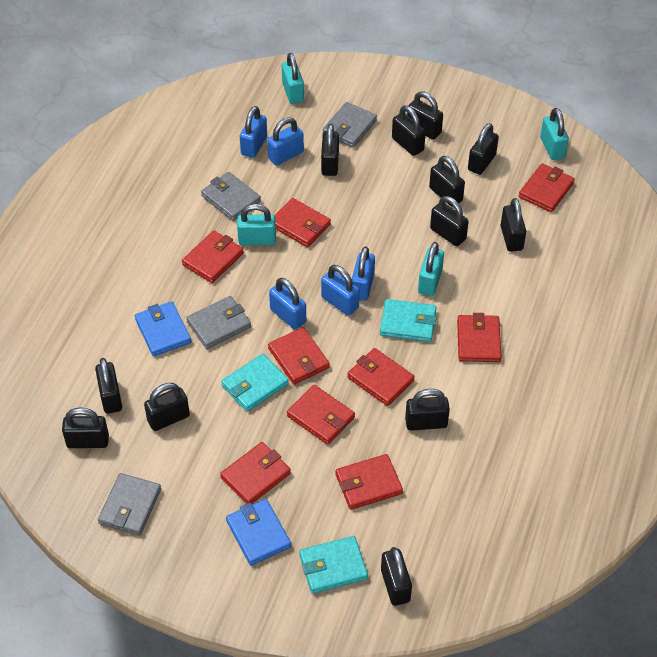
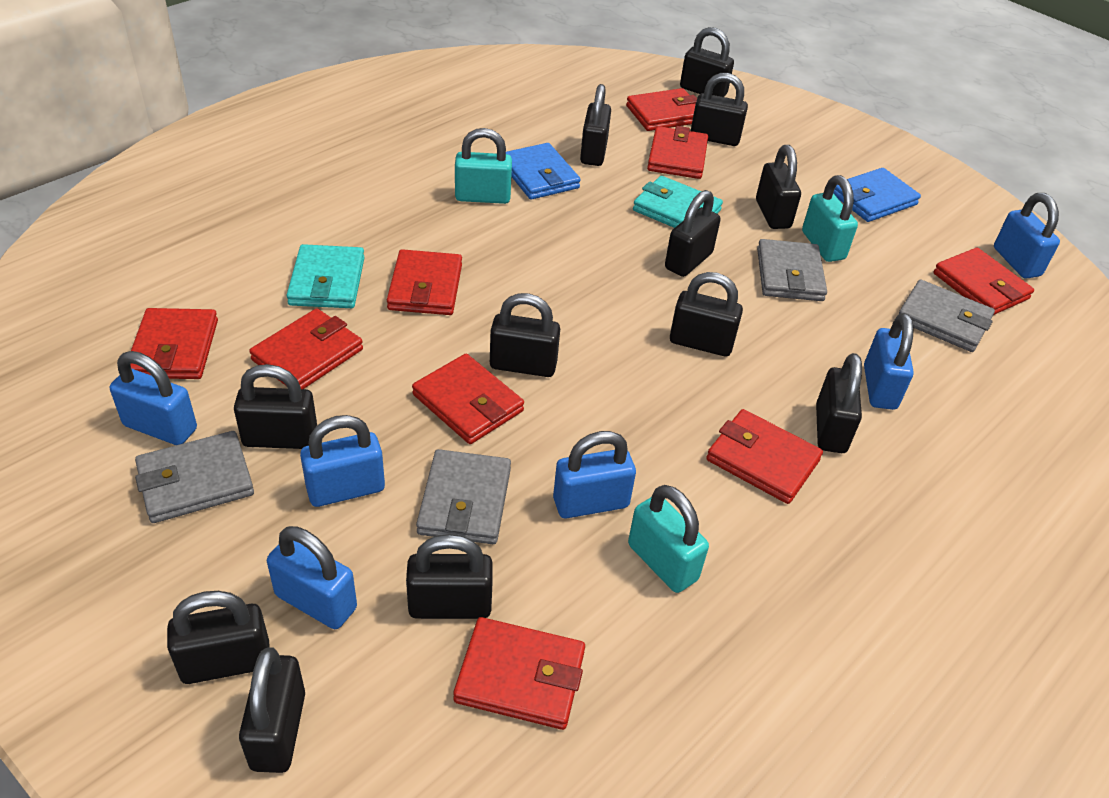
blue padlock: 5 -> 6
turquoise padlock: 4 -> 3
turquoise wallet: 3 -> 2

